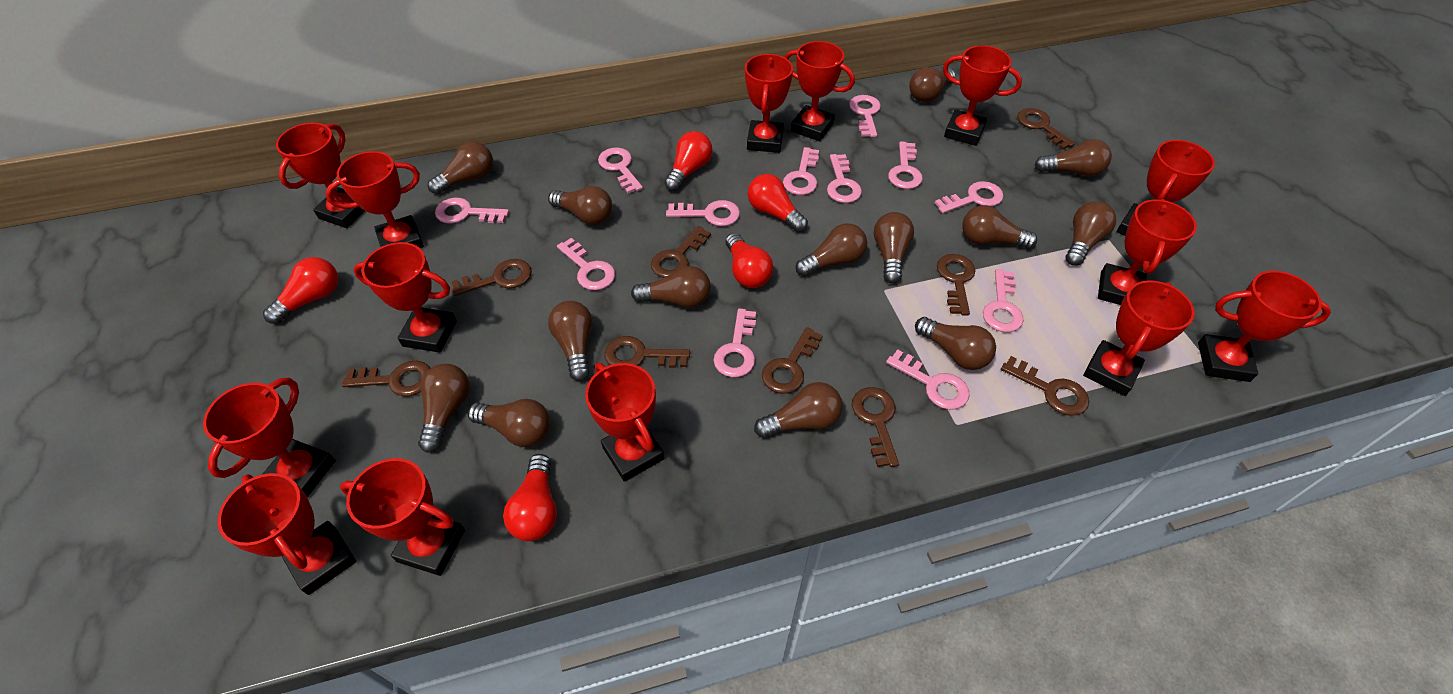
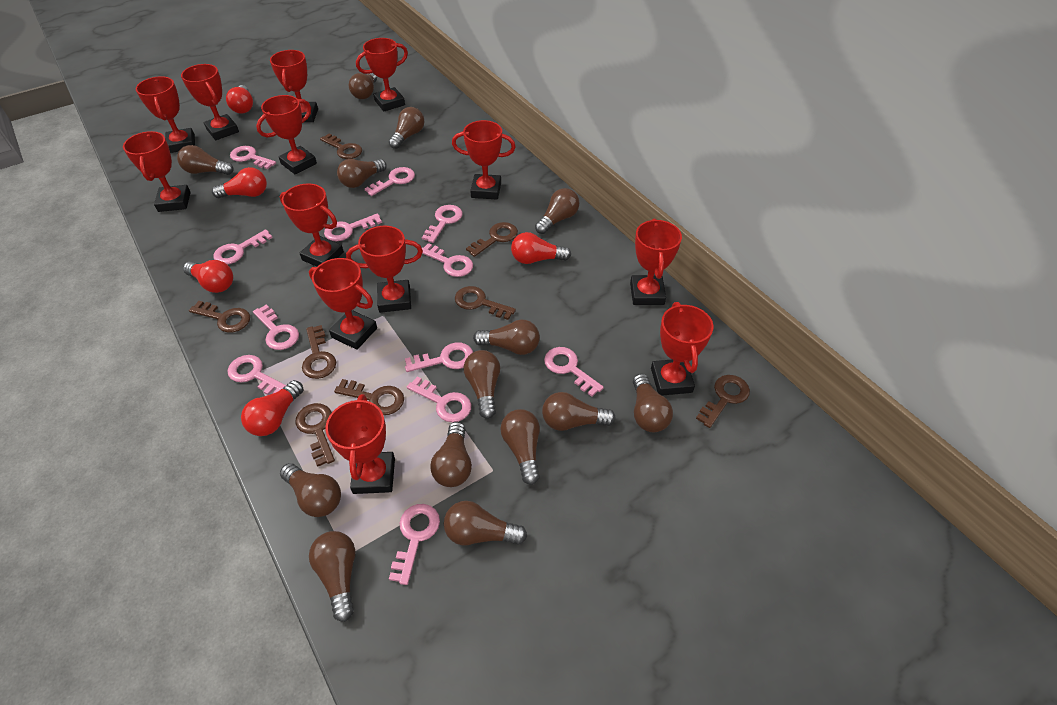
brown key: 9 -> 8
red trophy: 14 -> 13

